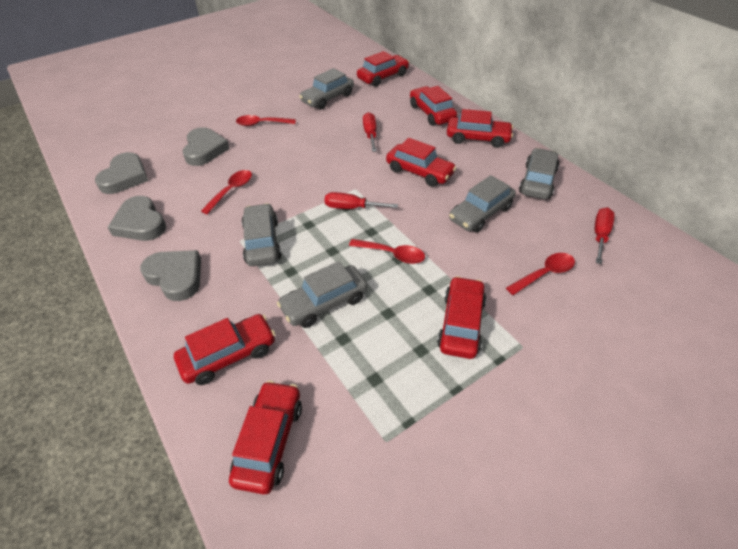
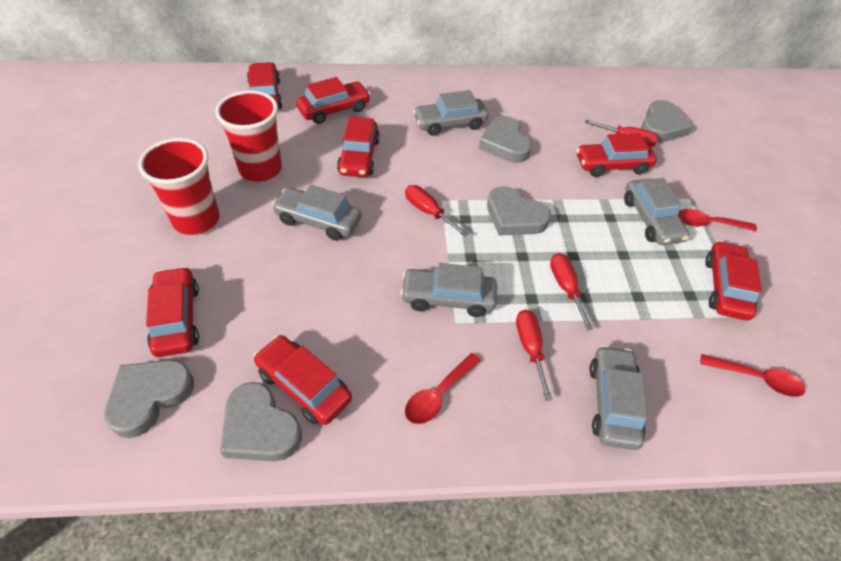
grey heart: 4 -> 5
red cup: 0 -> 2
red screwdriver: 3 -> 4
red spoon: 4 -> 3

